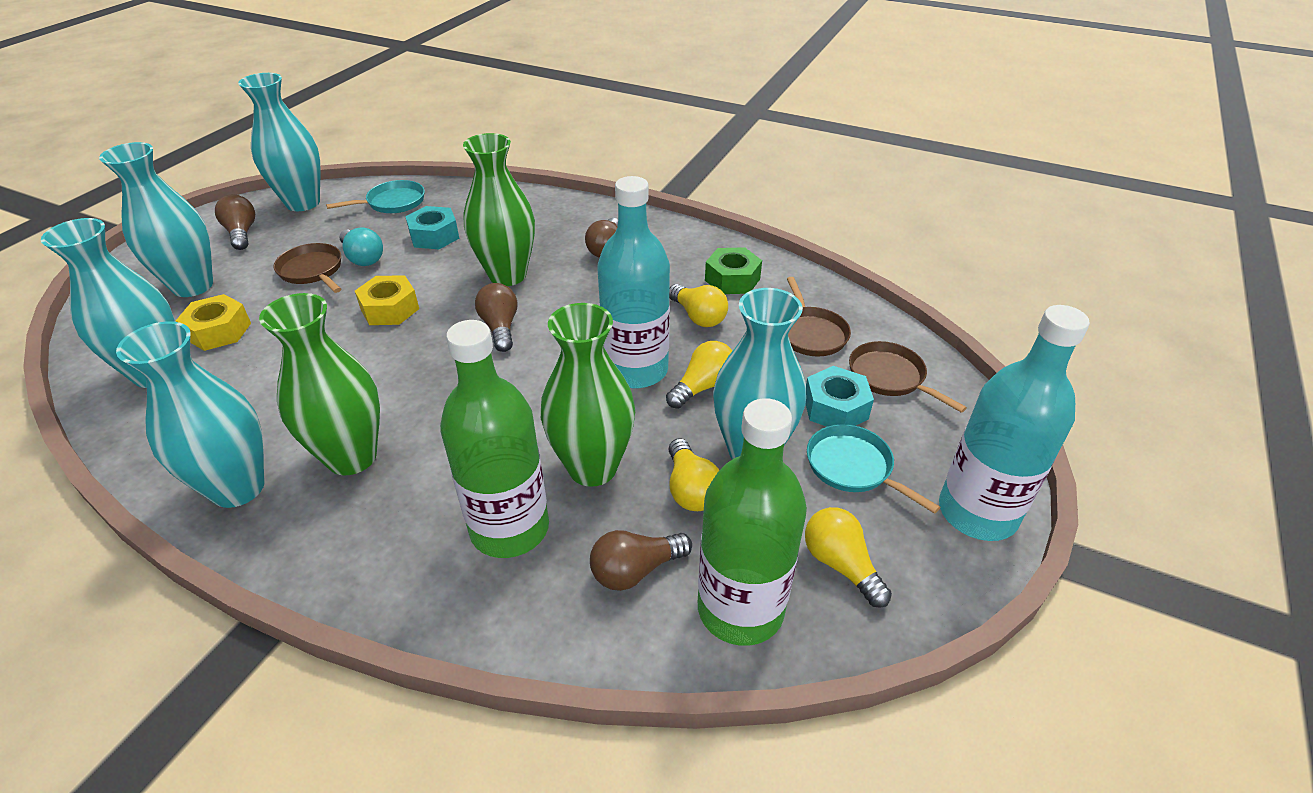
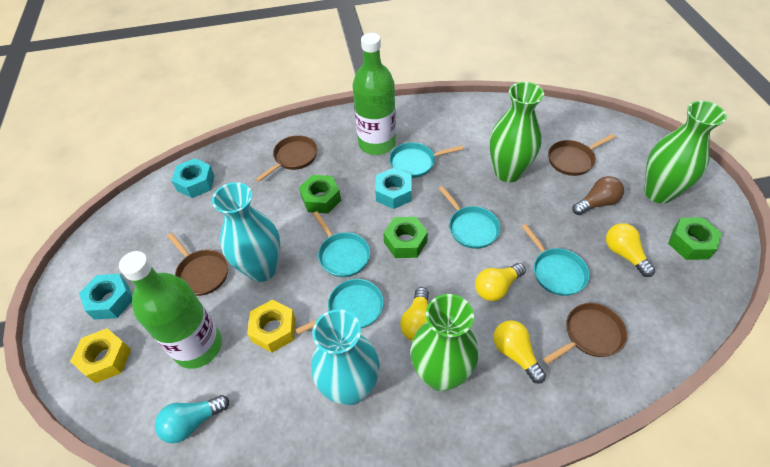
brown light bulb: 4 -> 1
brown pan: 3 -> 4
green nut: 1 -> 3
turquoise bottle: 2 -> 0
turquoise nut: 2 -> 3
turquoise pan: 2 -> 5
turquoise vase: 5 -> 2

